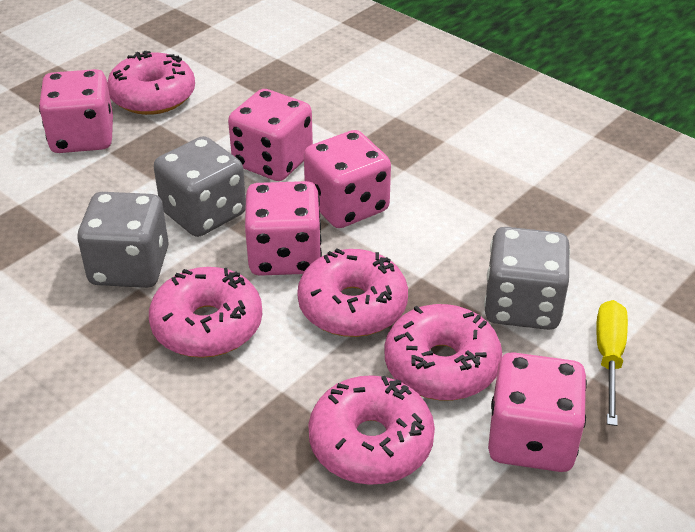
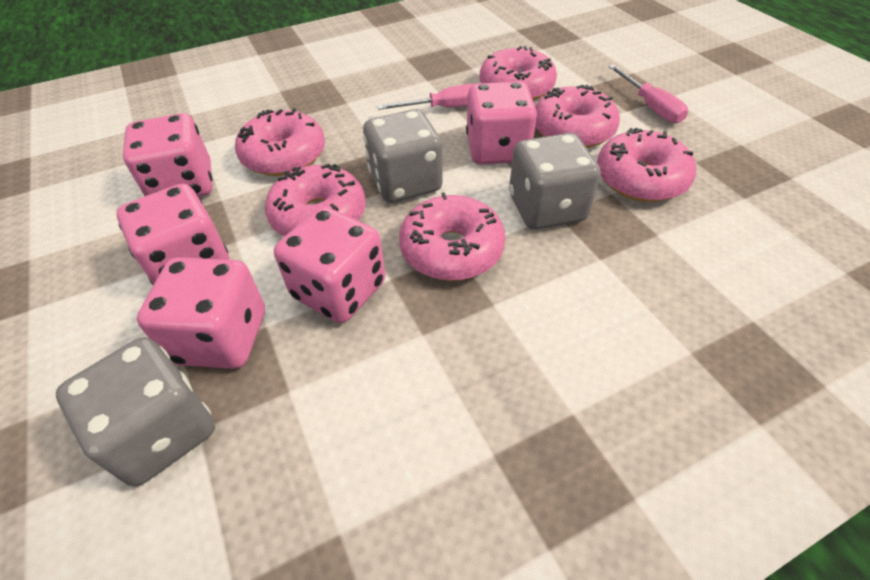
pink donut: 5 -> 6
pink screwdriver: 0 -> 2
yellow screwdriver: 1 -> 0

